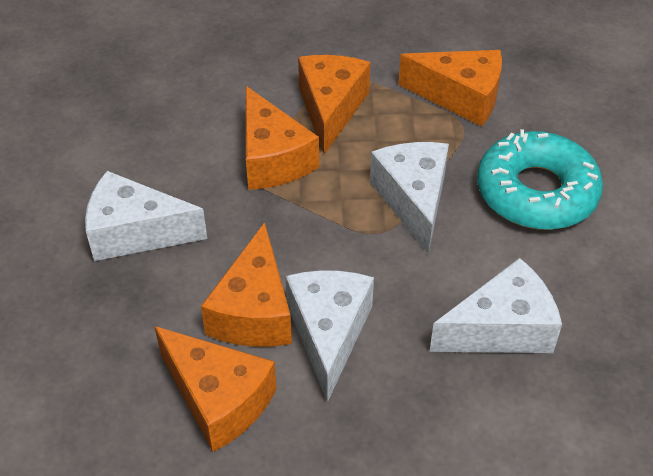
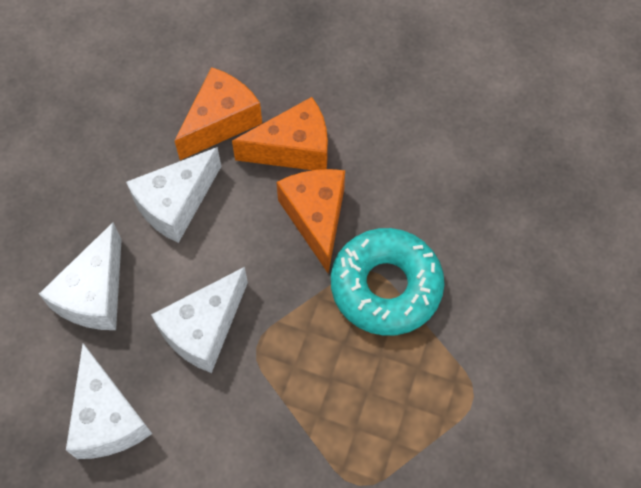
orange cheese: 5 -> 3

